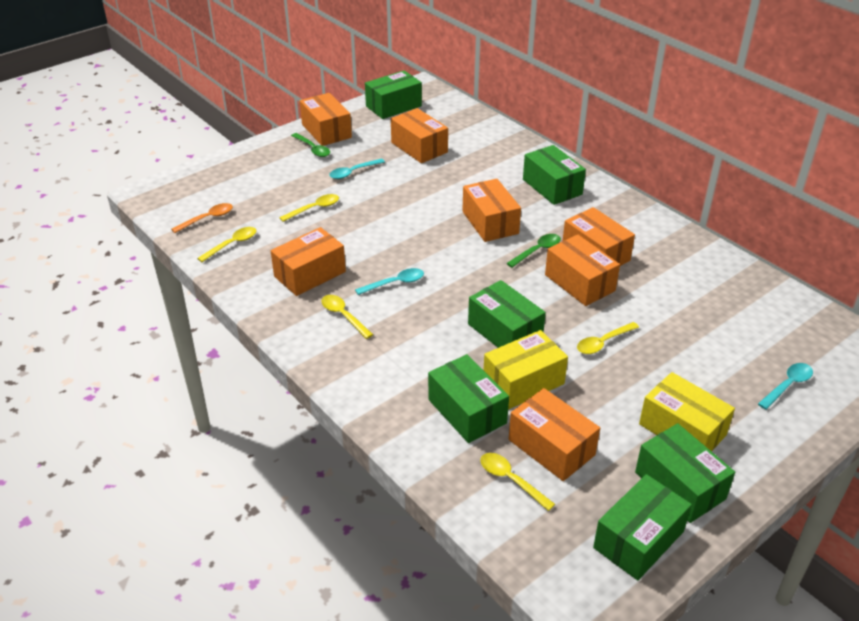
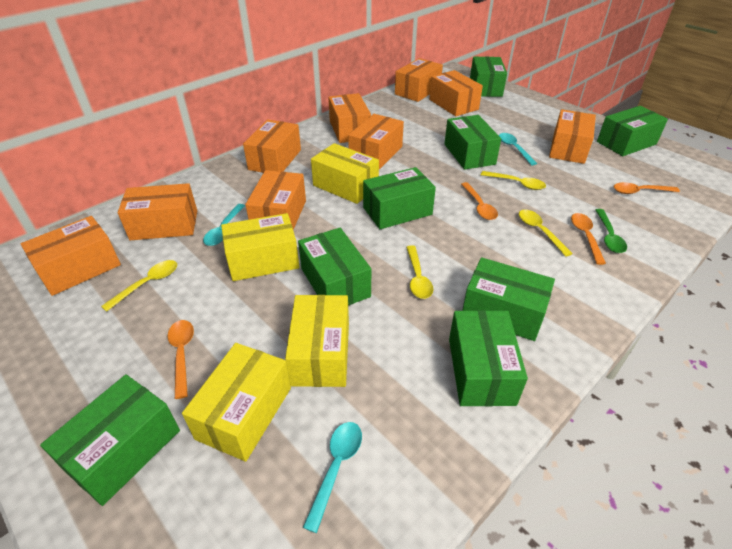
green box: 6 -> 8
green spoon: 2 -> 1
orange box: 7 -> 9
orange spoon: 1 -> 4
yellow box: 2 -> 4
yellow spoon: 5 -> 4

